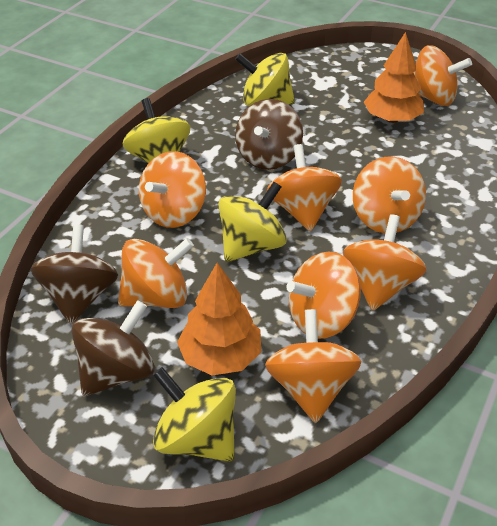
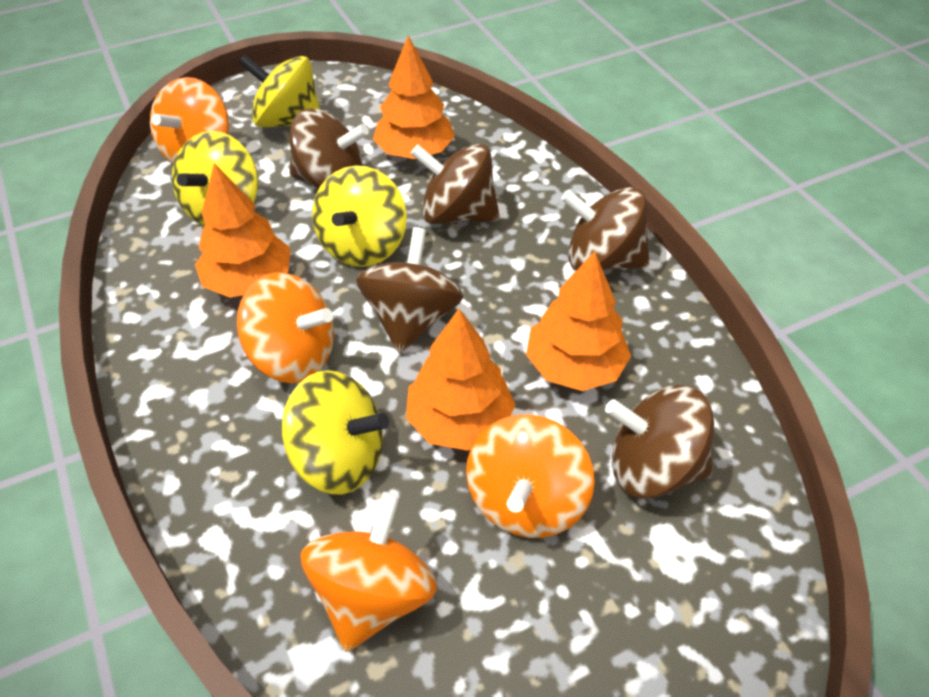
brown spinning top: 3 -> 5
orange spinning top: 8 -> 4
orange tree: 2 -> 4

